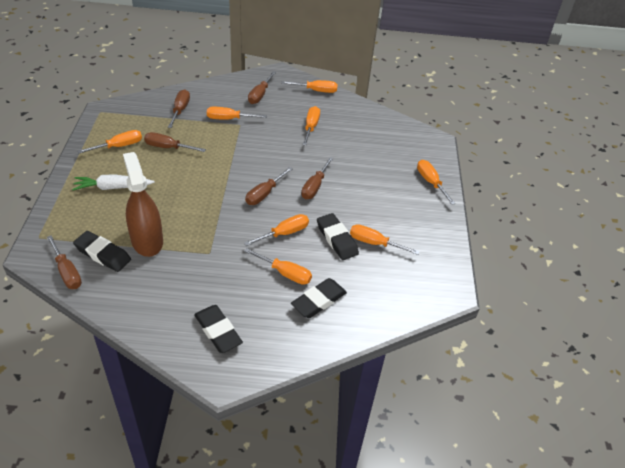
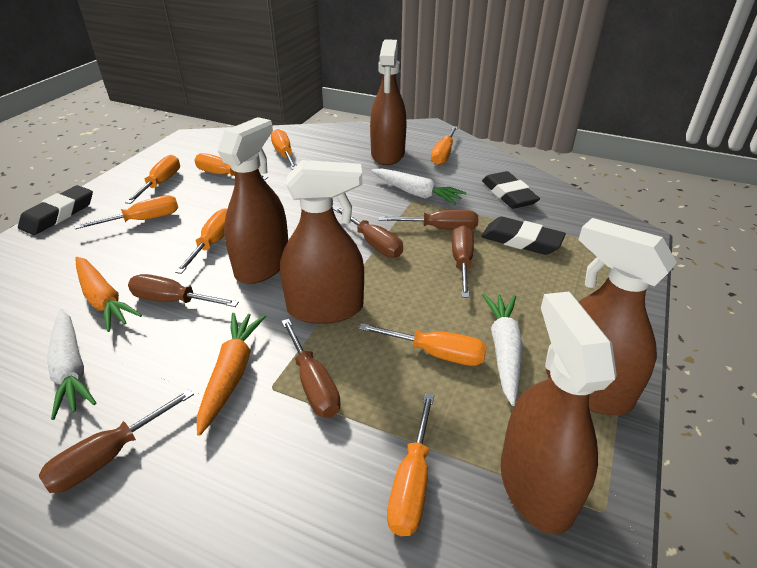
black eraser: 4 -> 3
brown spray bottle: 1 -> 5
orange carrot: 0 -> 2
white carrot: 1 -> 3

